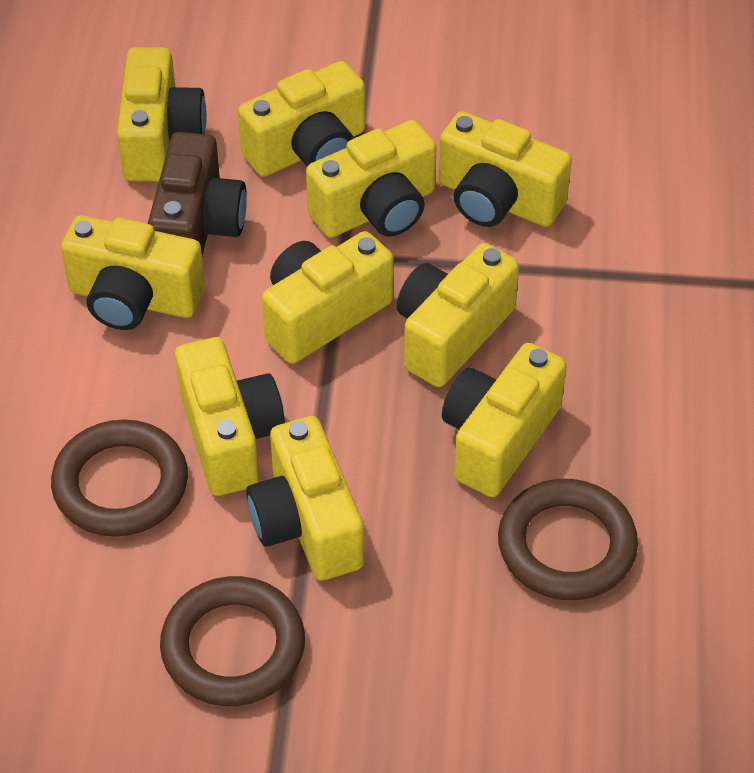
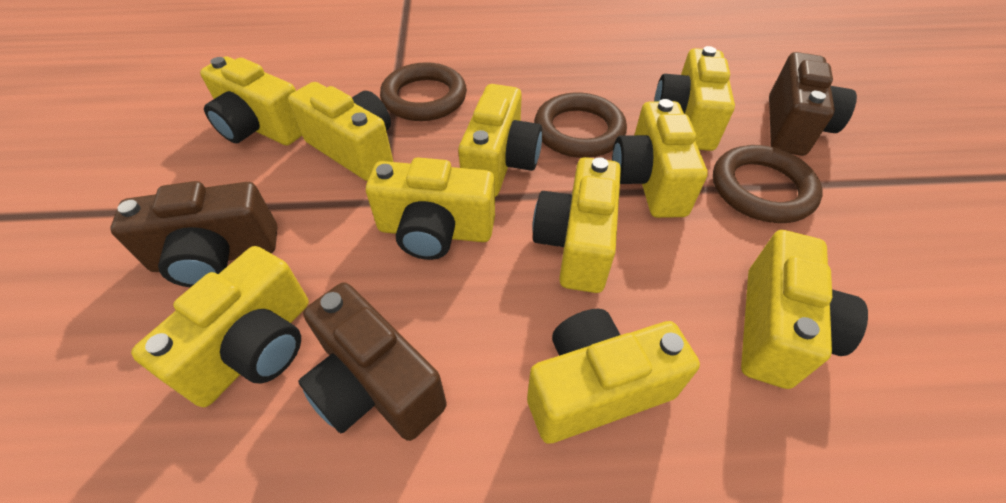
brown camera: 1 -> 3

